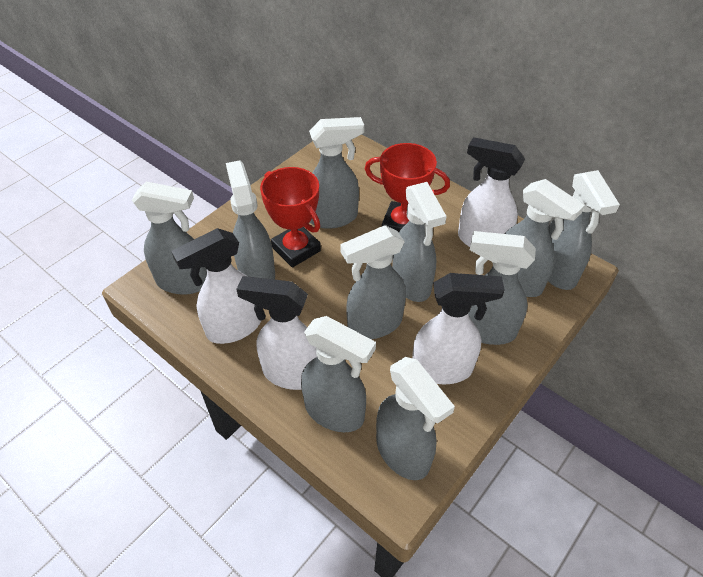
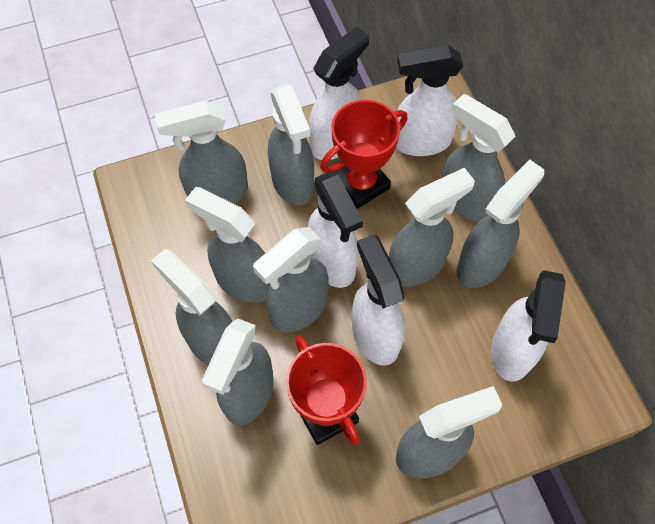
white spray bottle: 4 -> 5

